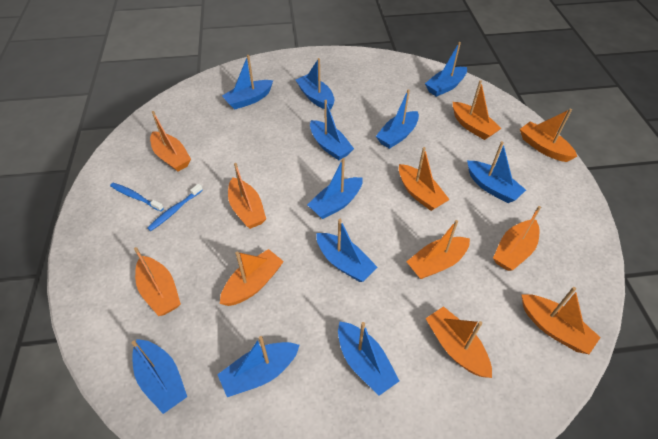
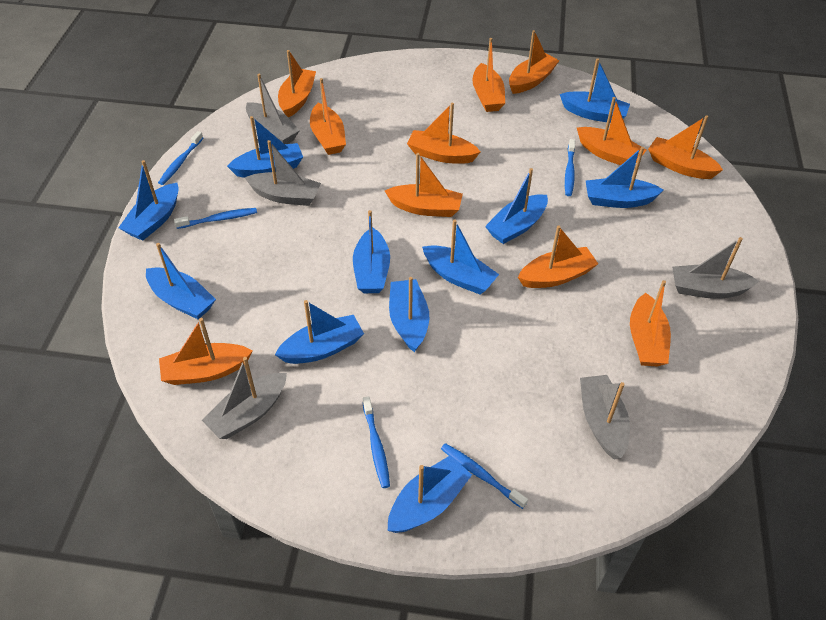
blue toothbrush: 2 -> 5
grey boat: 0 -> 5

